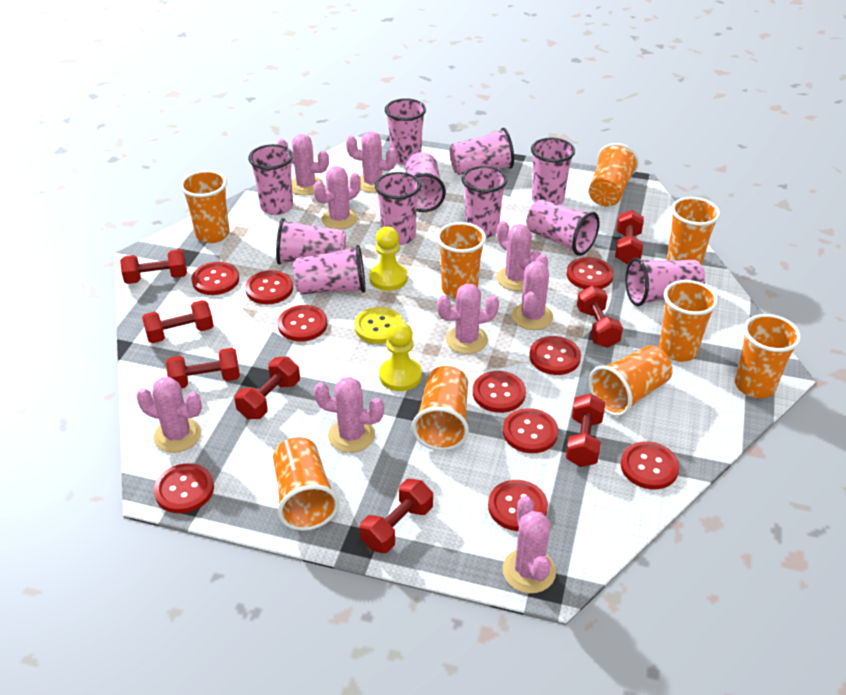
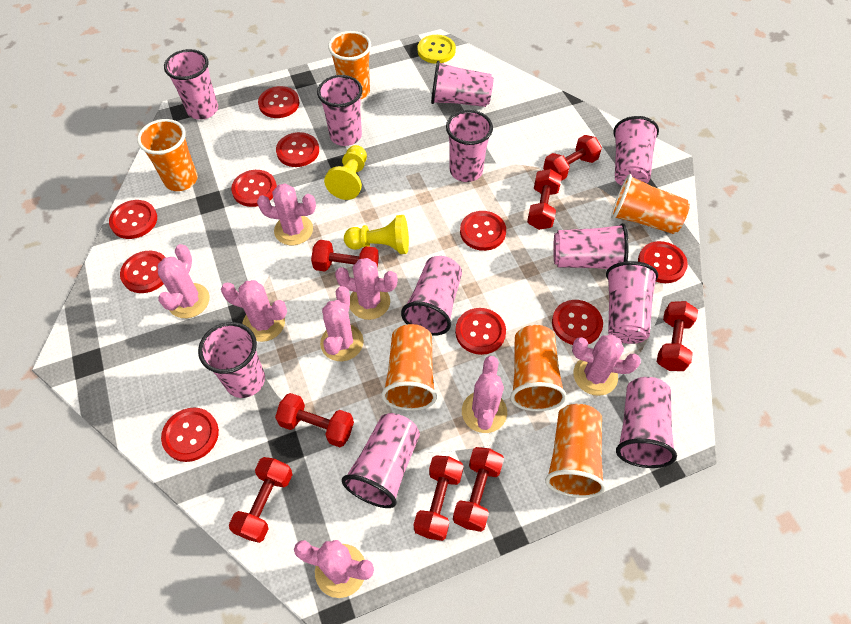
orange cup: 9 -> 6
pink cactus: 9 -> 8

